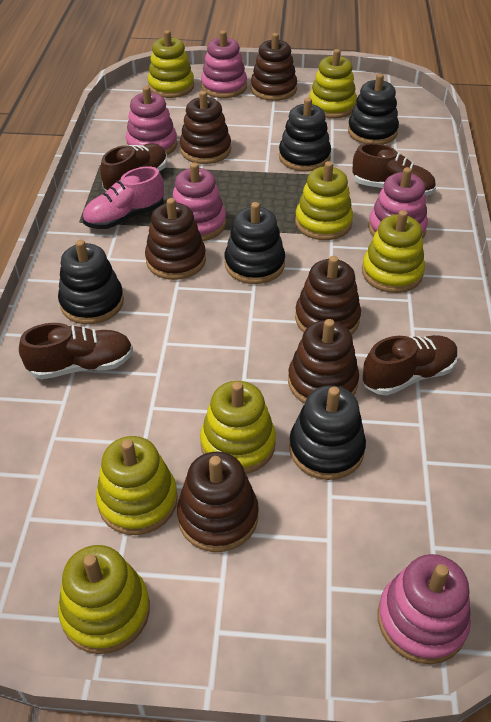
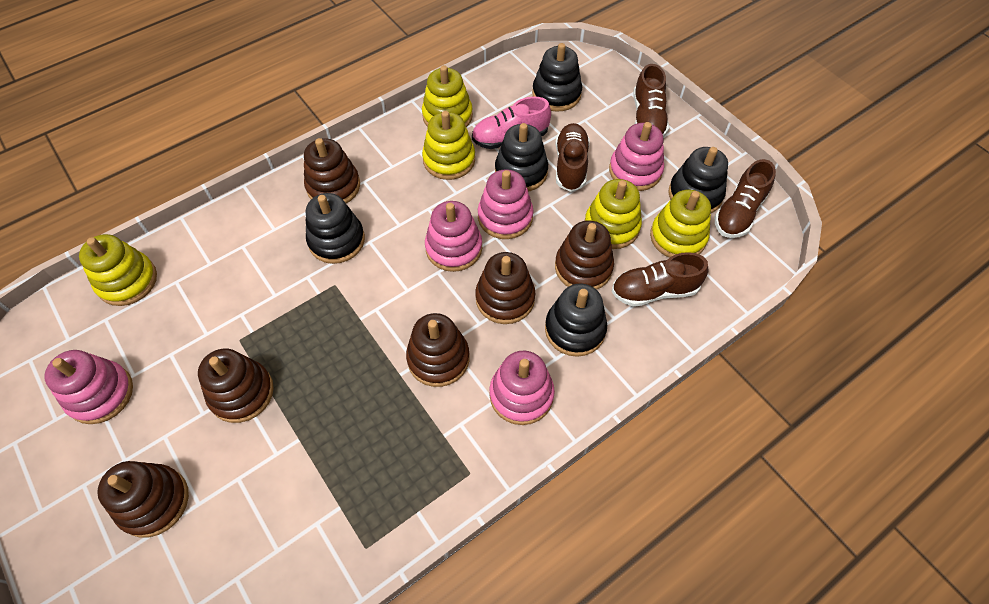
yellow stacking toy: 7 -> 5

